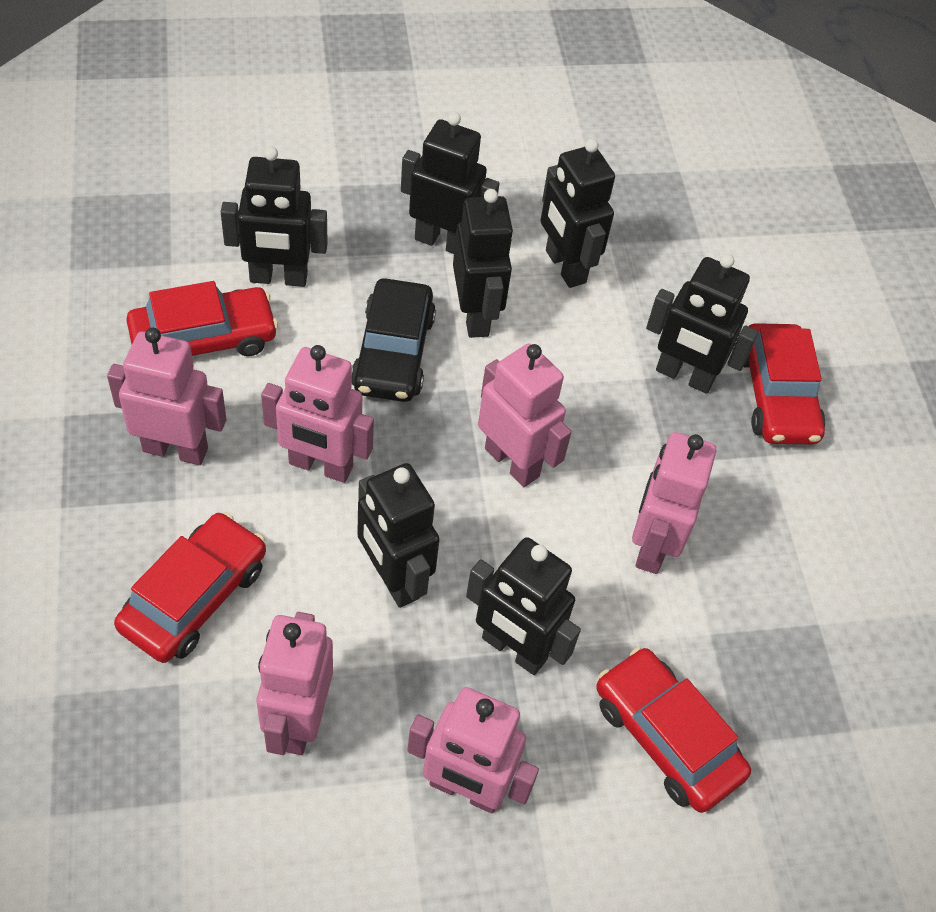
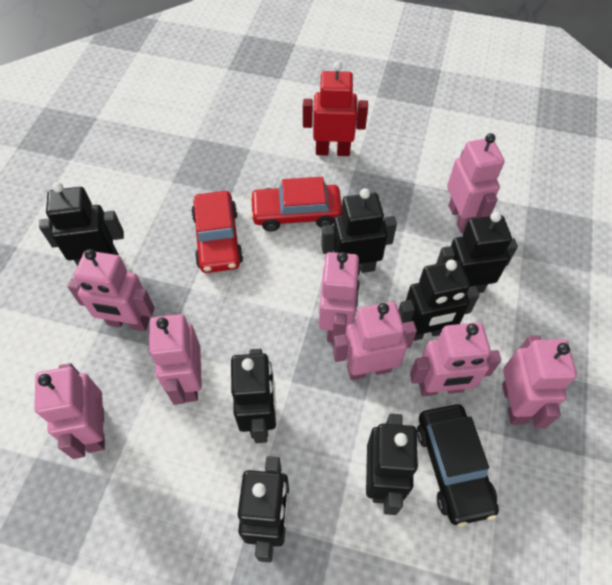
pink robot: 6 -> 8
red car: 4 -> 2
red robot: 0 -> 1

